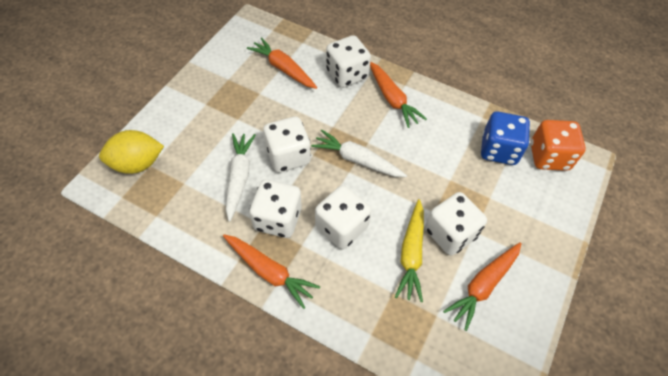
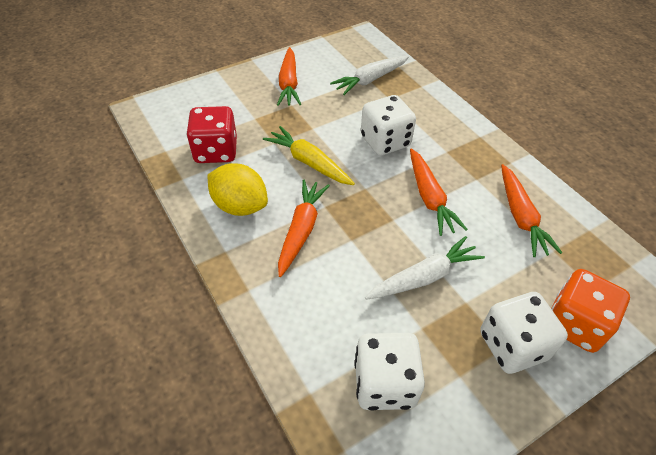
blue dice: 1 -> 0
red dice: 0 -> 1
white dice: 5 -> 3

